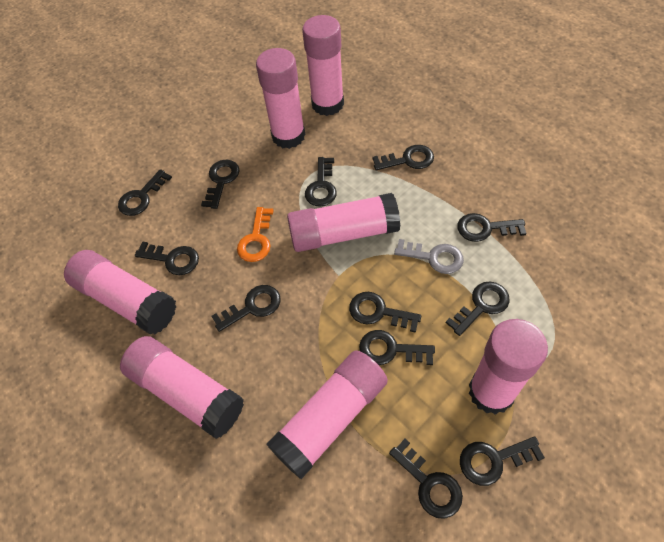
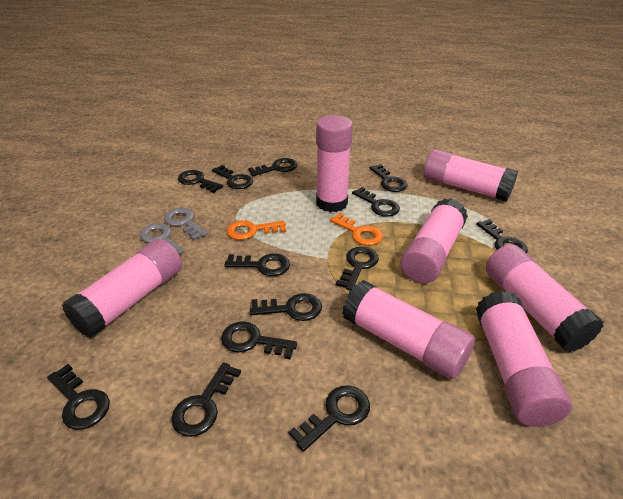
black key: 12 -> 13
grey key: 1 -> 2
orange key: 1 -> 2

